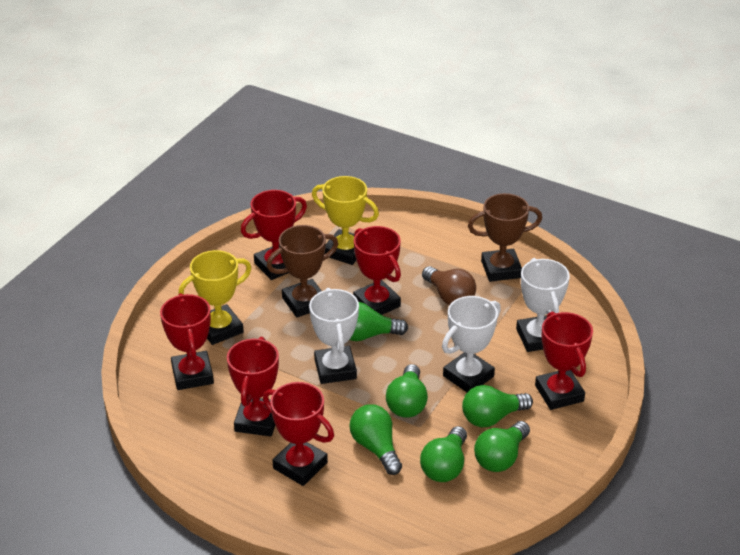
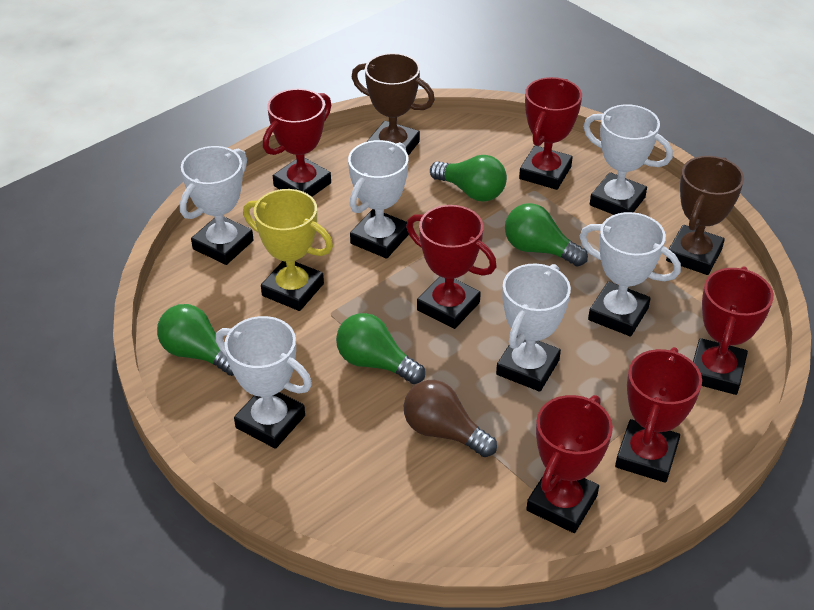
green light bulb: 6 -> 4
white trophy: 3 -> 6
yellow trophy: 2 -> 1

